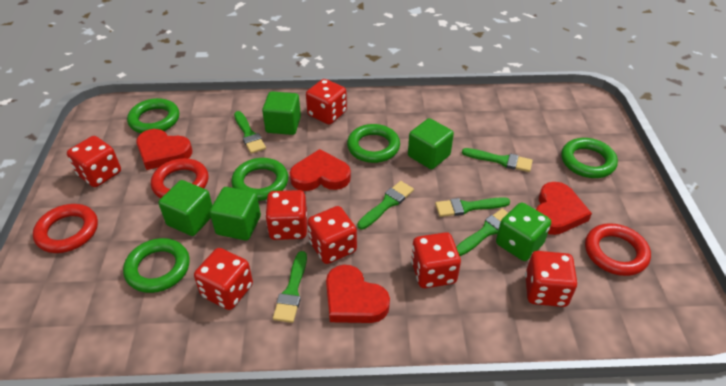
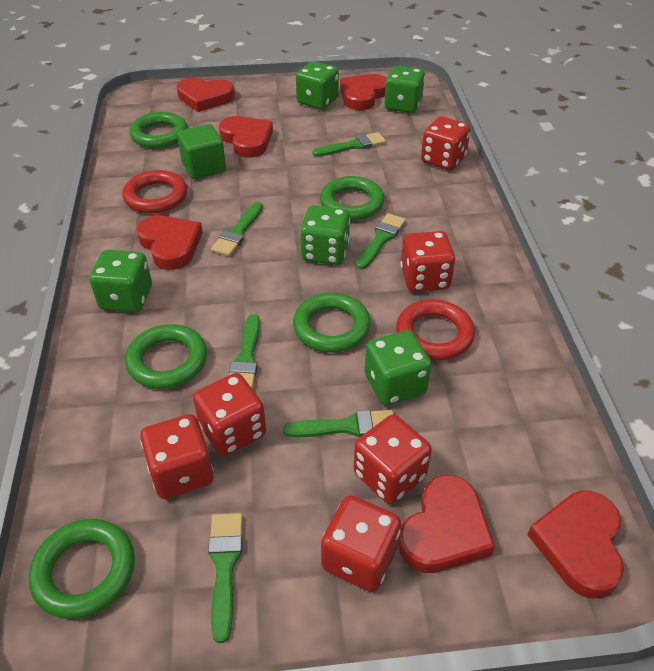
green cube: 4 -> 1
green dice: 1 -> 5
red dice: 7 -> 6
red heart: 4 -> 6
red ring: 3 -> 2

